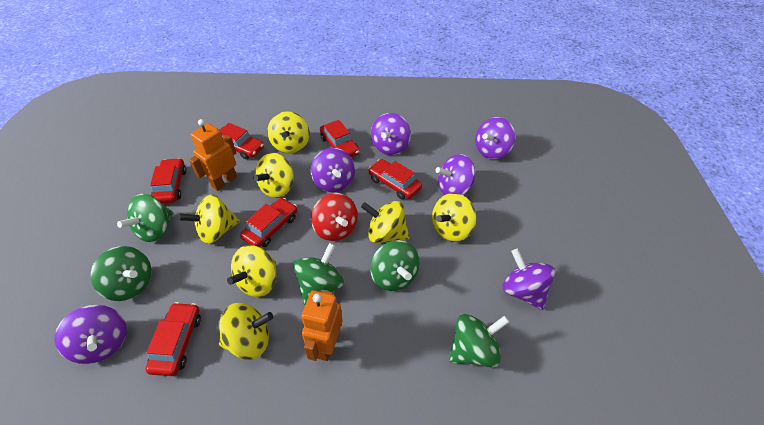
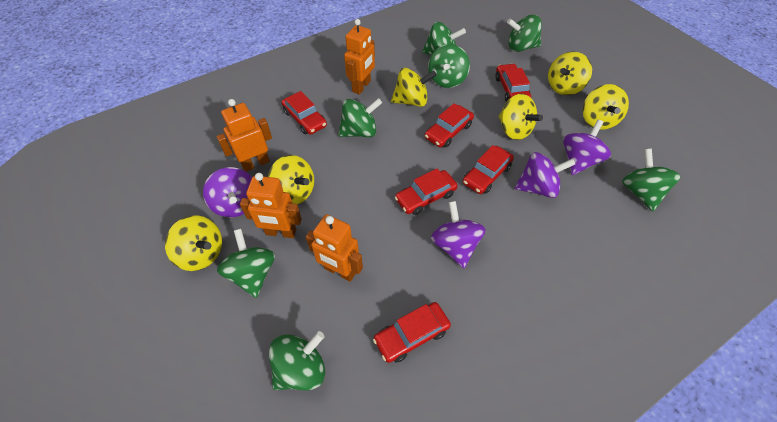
green spinning top: 5 -> 7
orange robot: 2 -> 4
purple spinning top: 6 -> 4
red spinning top: 1 -> 0
yellow spinning top: 7 -> 6

